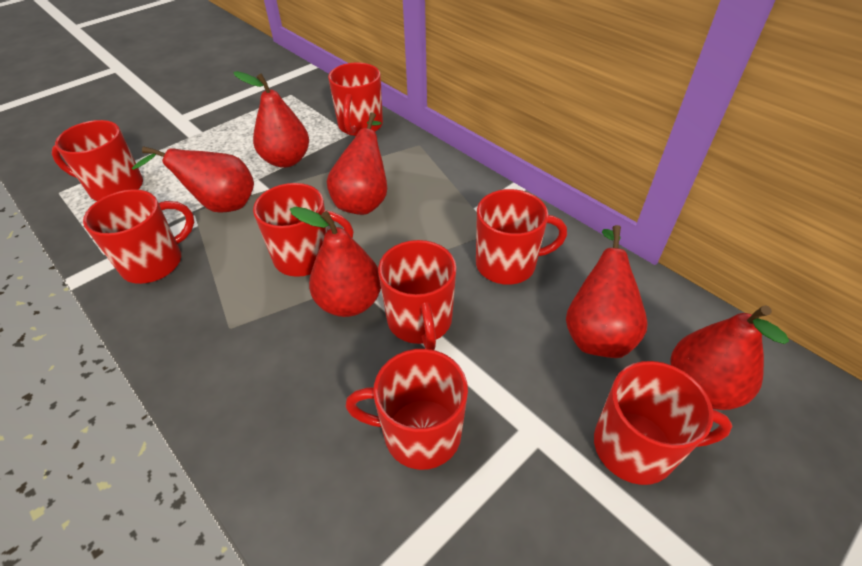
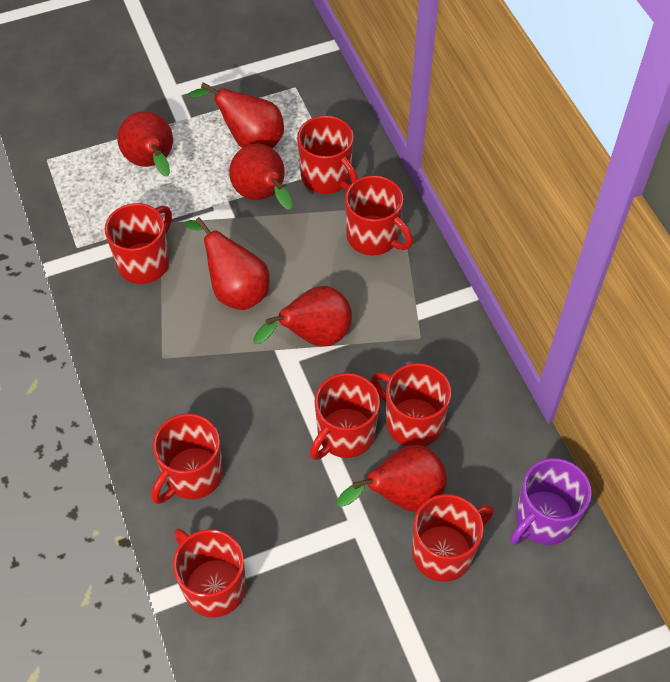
purple mug: 0 -> 1

